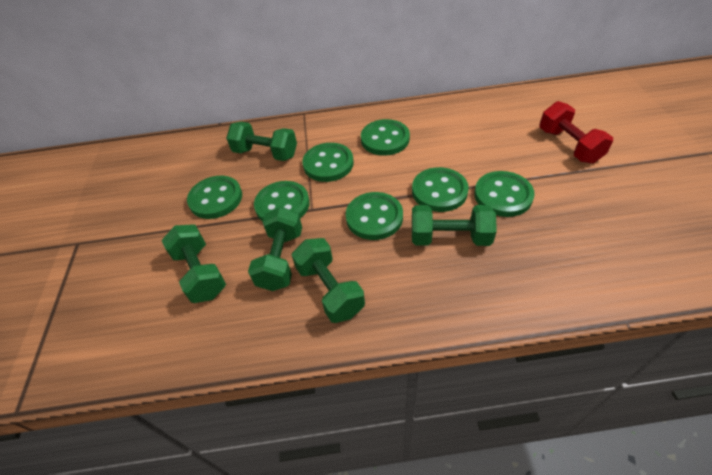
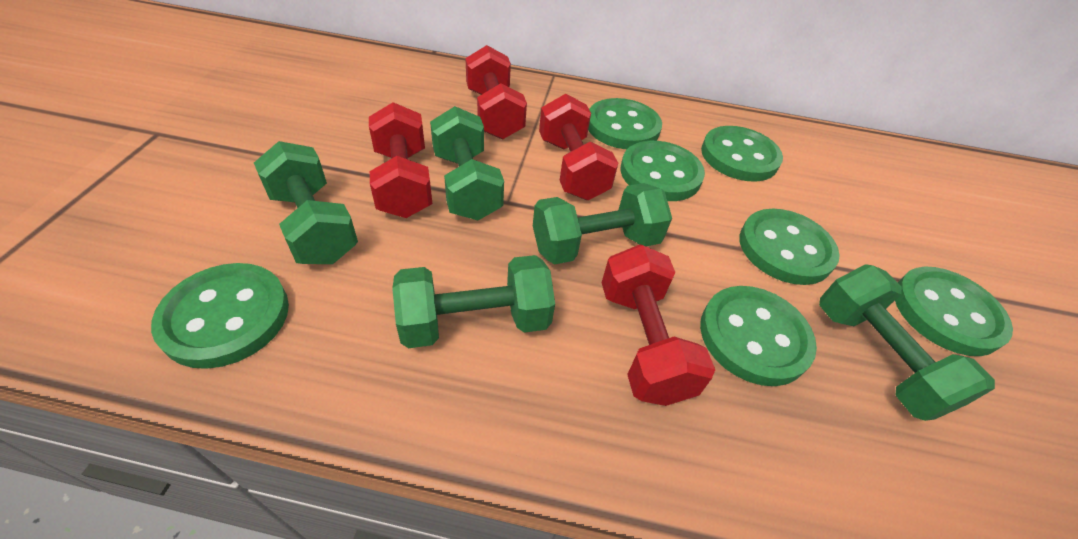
red dumbbell: 1 -> 4

